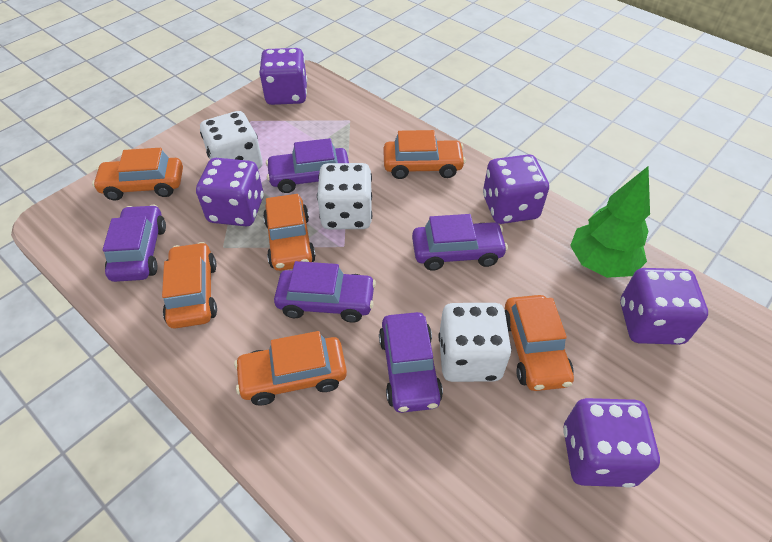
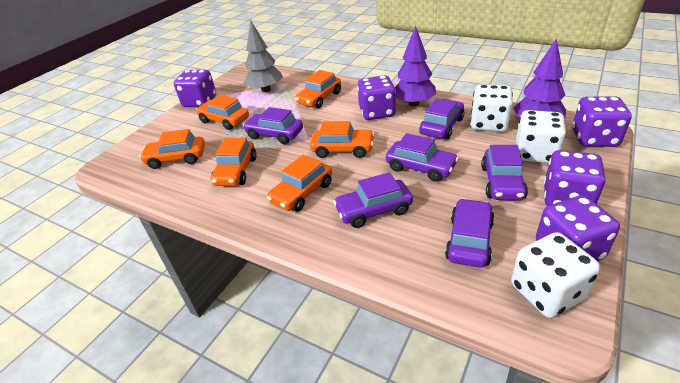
green tree: 1 -> 0
grey tree: 0 -> 1
purple car: 5 -> 6
purple tree: 0 -> 2

